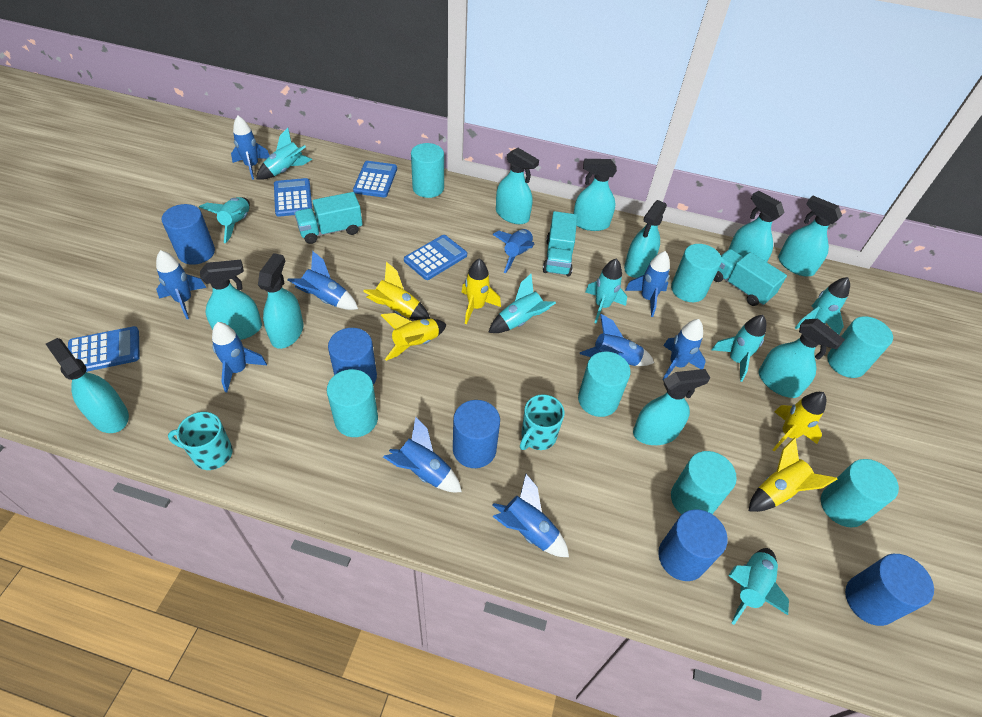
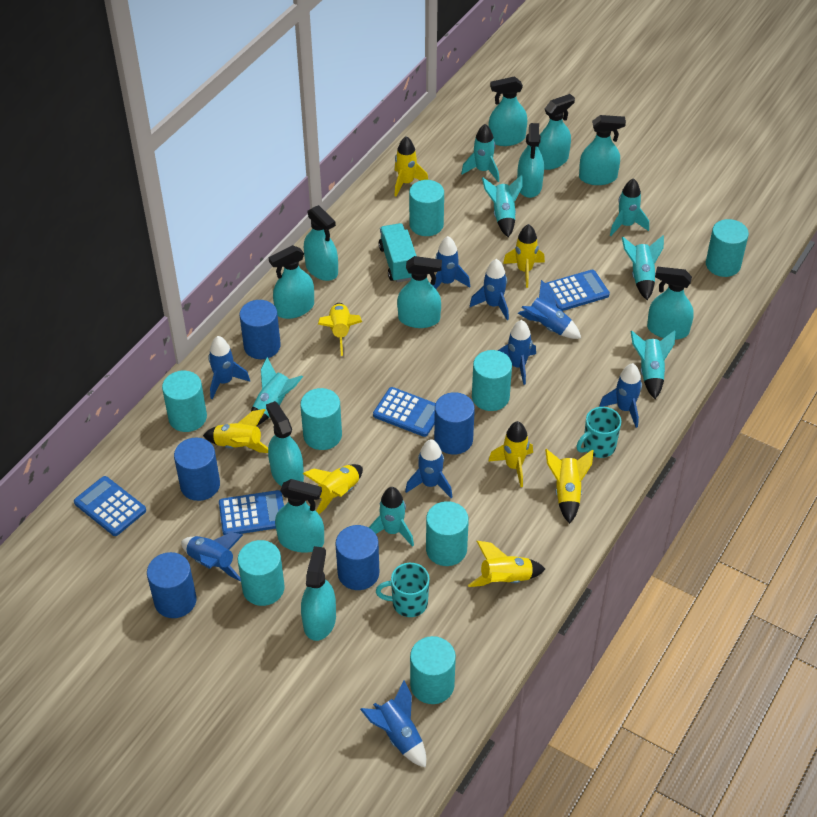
blue rocket: 10 -> 9
turquoise cylinder: 7 -> 8
turquoise spray bottle: 10 -> 11
turquoise truck: 3 -> 1
yellow rocket: 5 -> 8

